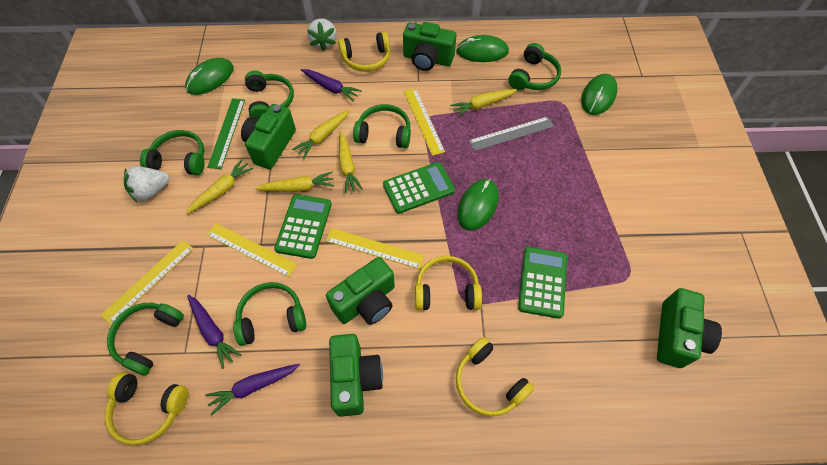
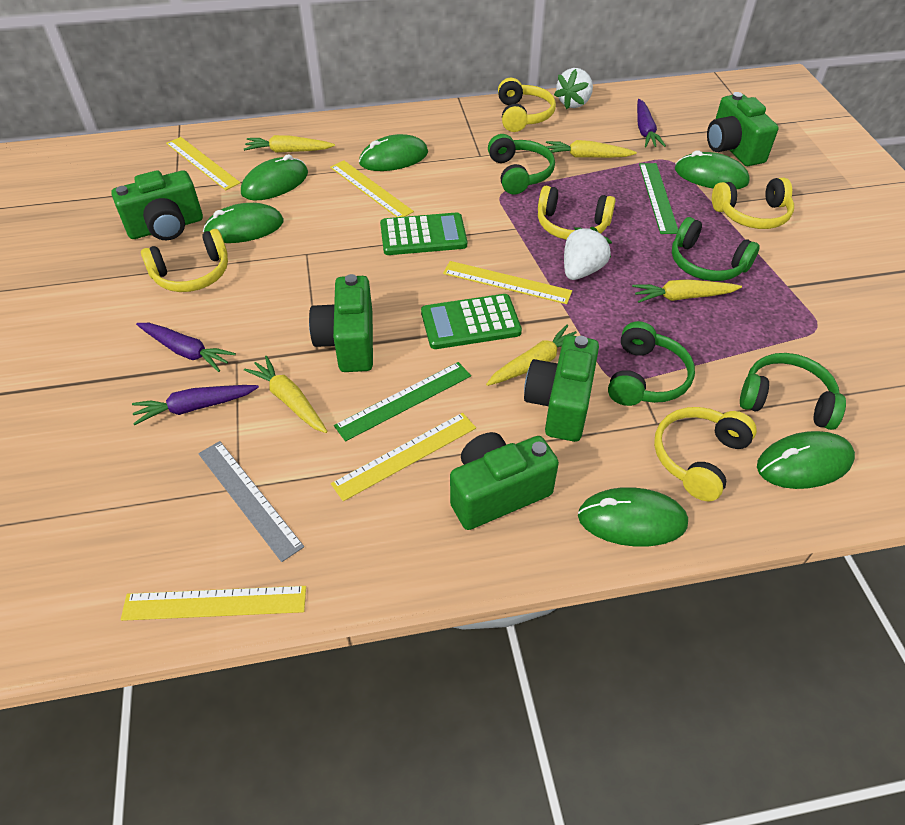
green calculator: 3 -> 2
green headphones: 6 -> 4
green mouse: 4 -> 6
green ruler: 1 -> 2
yellow headphones: 4 -> 5
yellow ruler: 4 -> 5

